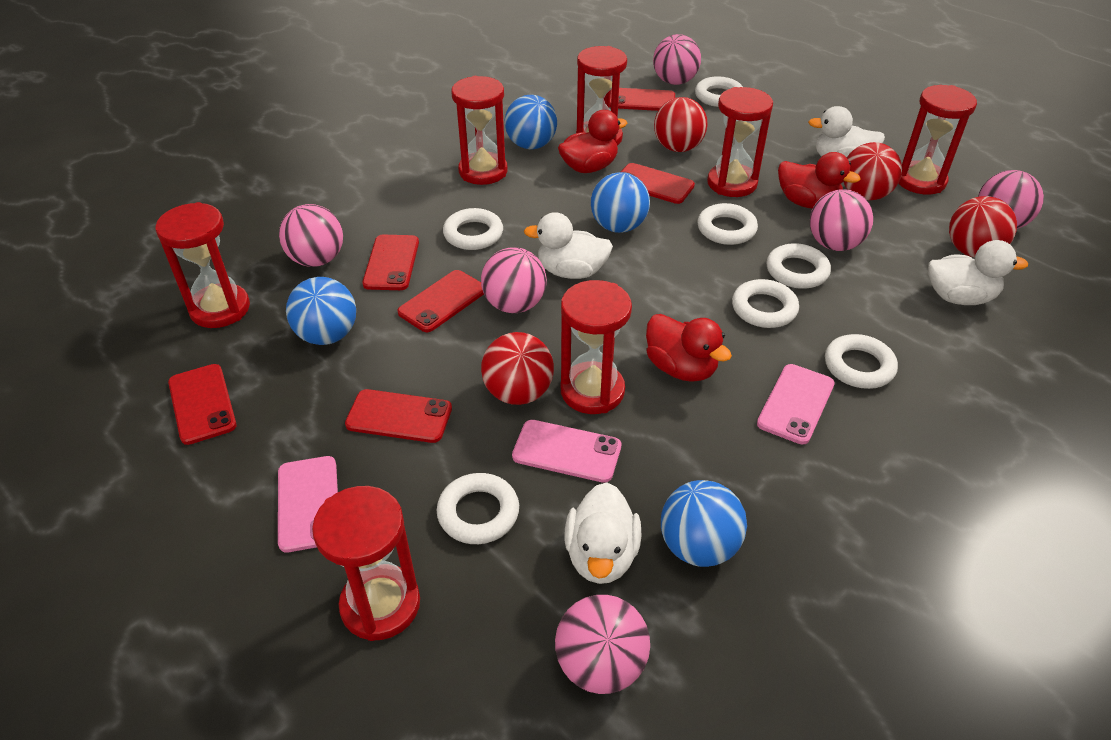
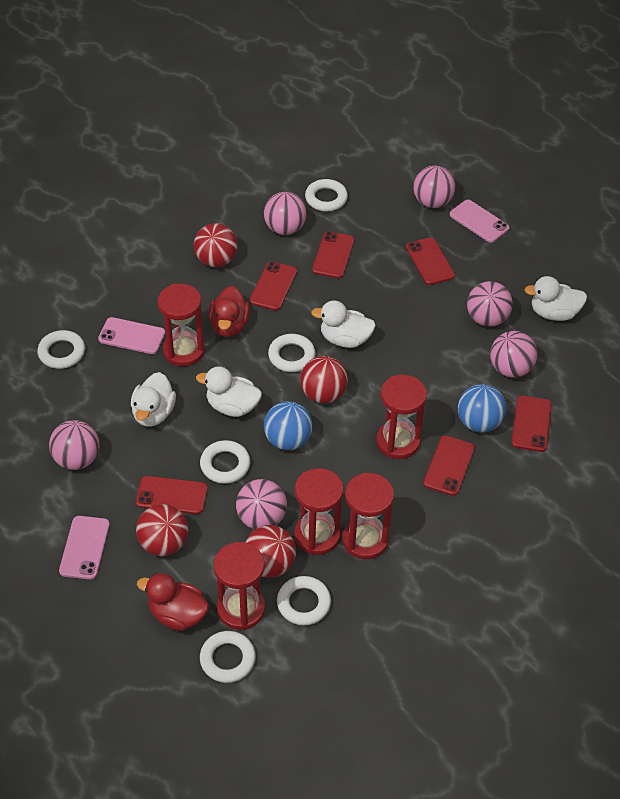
blue ball: 4 -> 2
red duck: 3 -> 2
red hourglass: 7 -> 5
white ring: 7 -> 6

